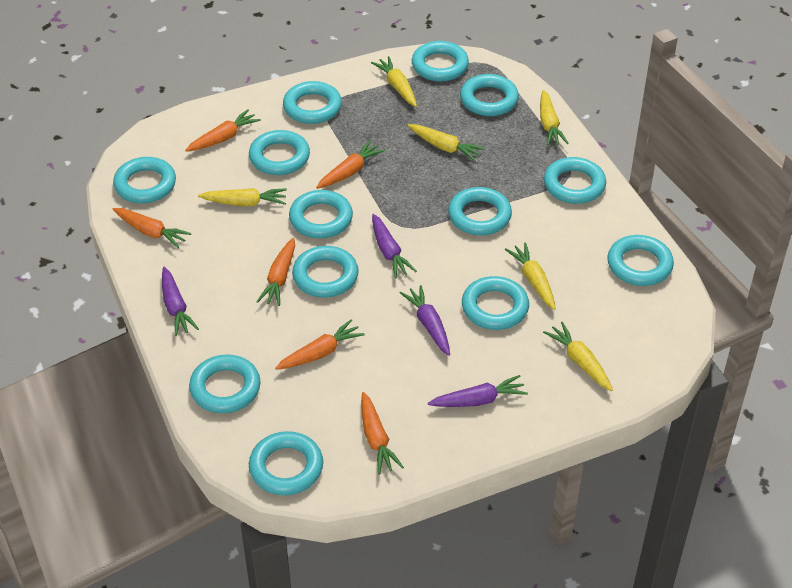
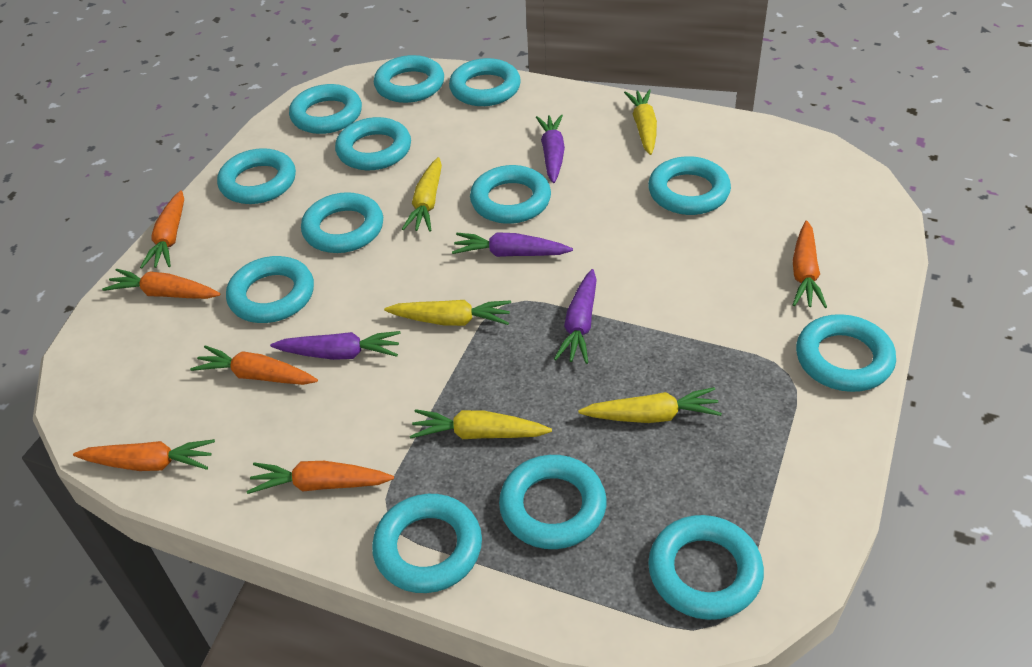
yellow carrot: 6 -> 5

